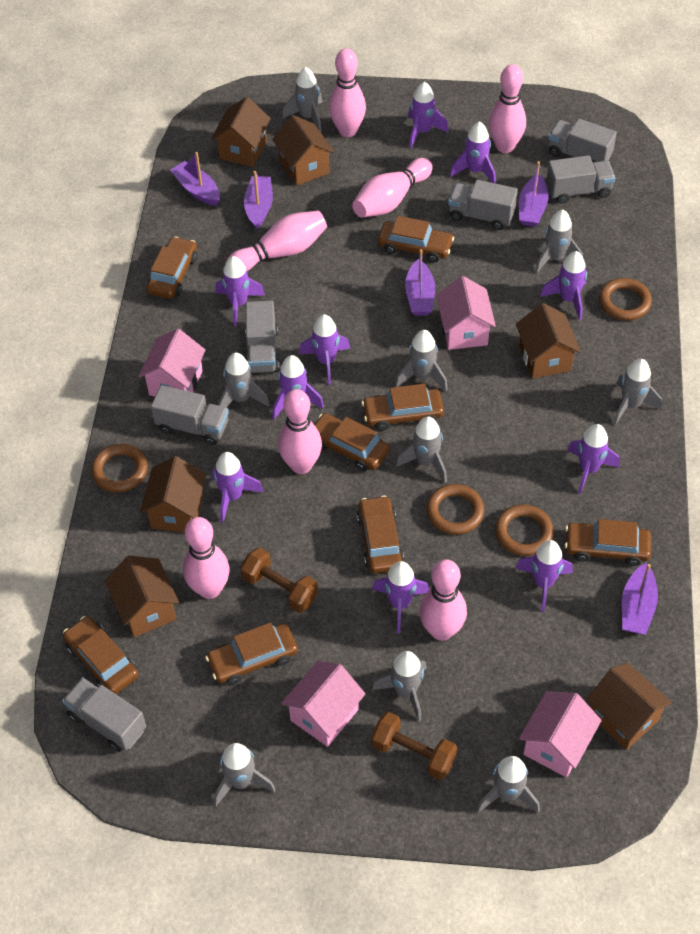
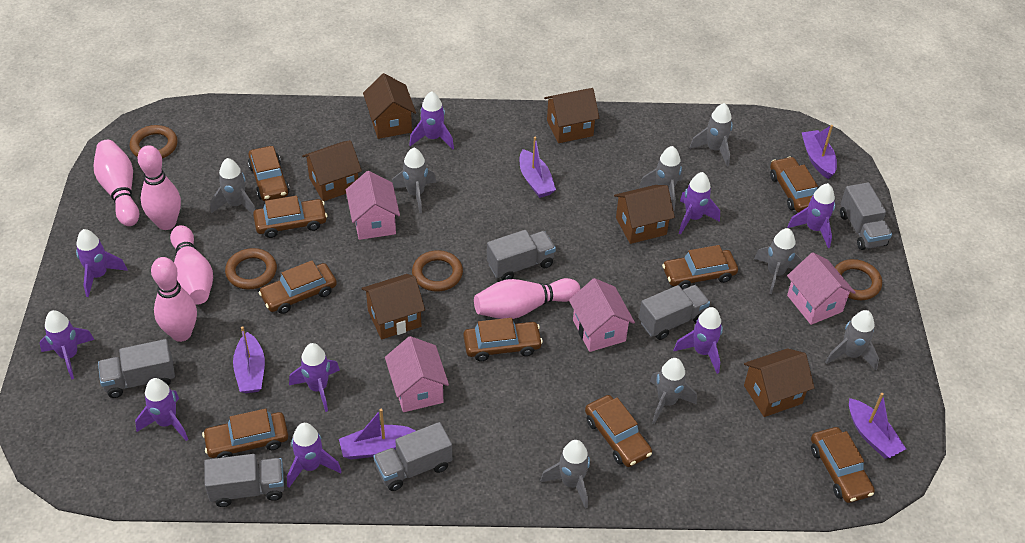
brown car: 8 -> 9
brown dumbbell: 2 -> 0
grey rocket: 9 -> 8
pink bowling pin: 7 -> 5
purple rocket: 10 -> 9

